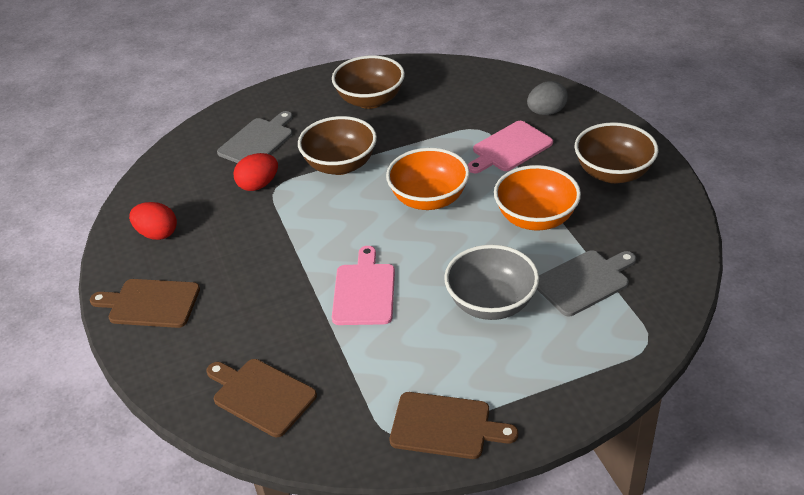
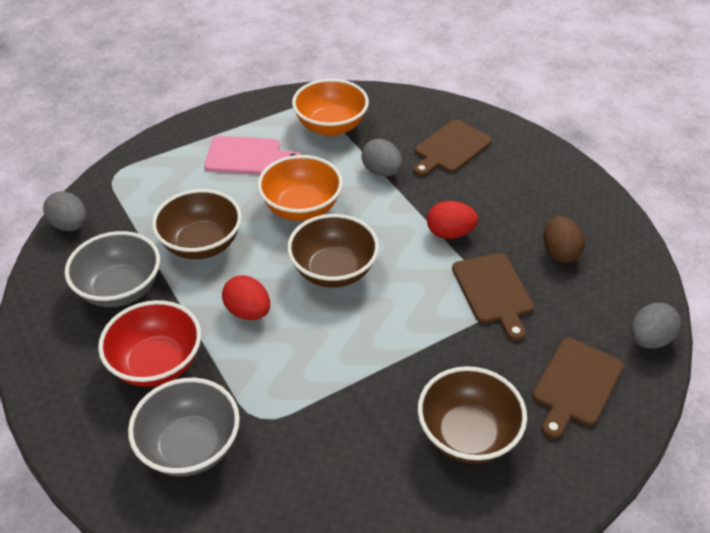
brown egg: 0 -> 1
grey bowl: 1 -> 2
grey cutting board: 2 -> 0
grey egg: 1 -> 3
pink cutting board: 2 -> 1
red bowl: 0 -> 1

